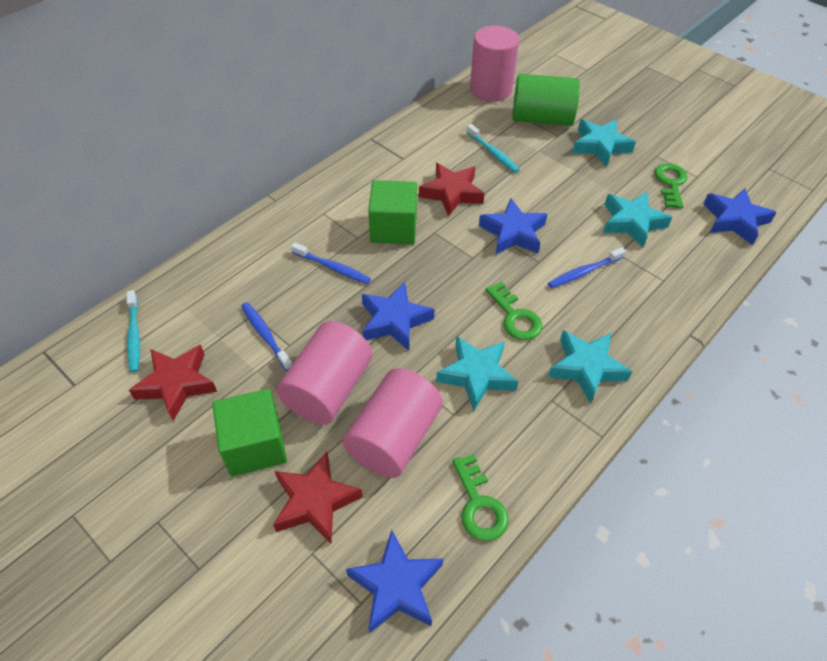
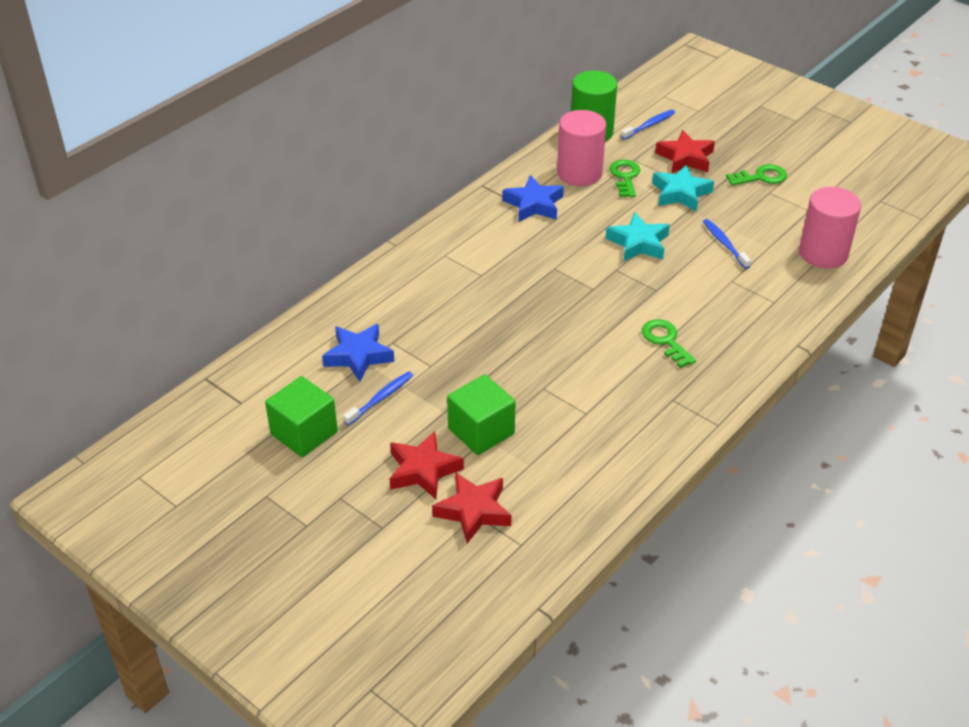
blue star: 4 -> 2
pink cylinder: 3 -> 2
turquoise star: 4 -> 2
turquoise toothbrush: 2 -> 0

